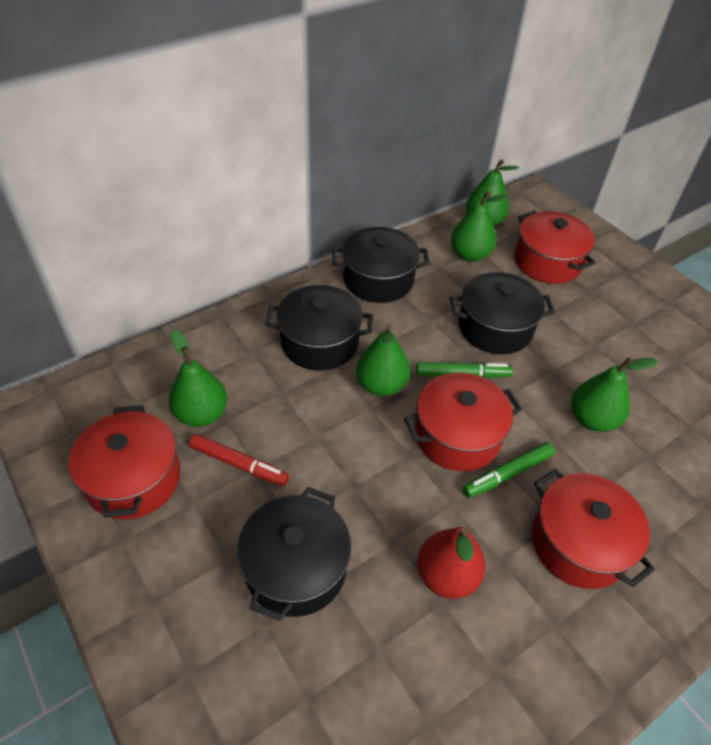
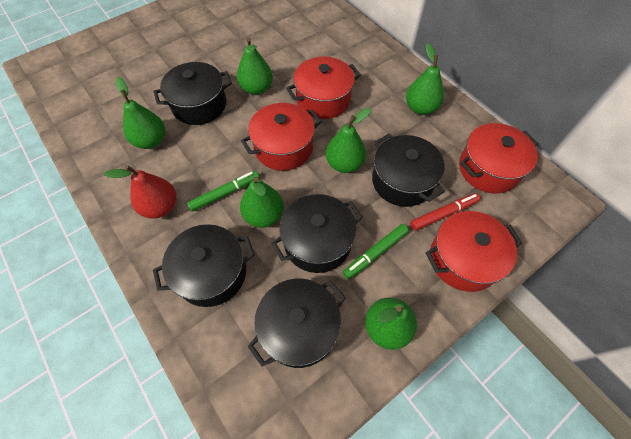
black pot: 4 -> 5
green pear: 5 -> 6

